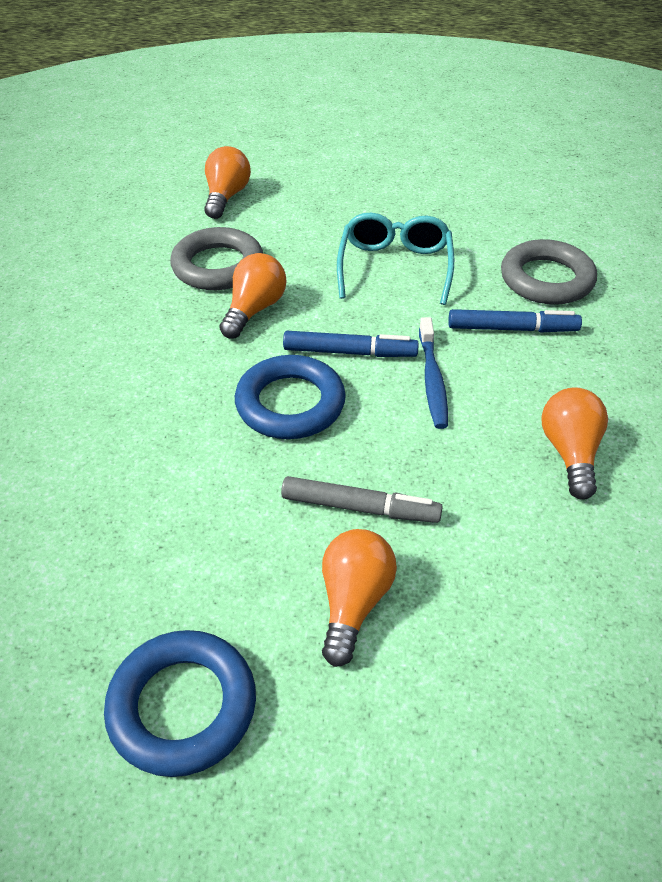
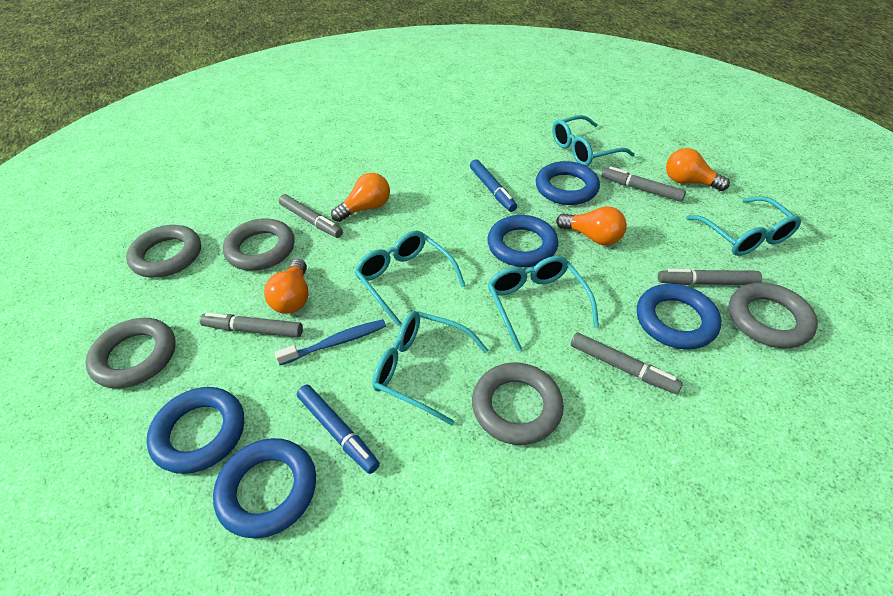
blue ring: 2 -> 5
grey marker: 1 -> 5
grey ring: 2 -> 5
turquoise glasses: 1 -> 5

